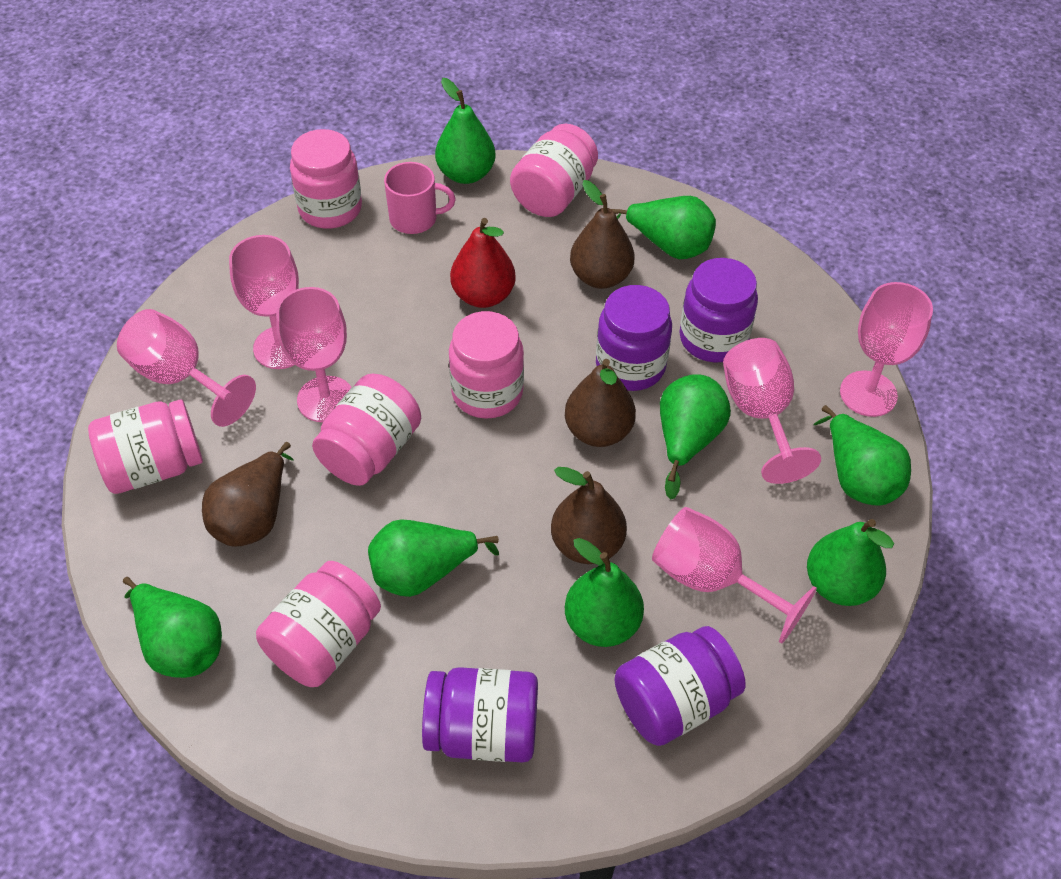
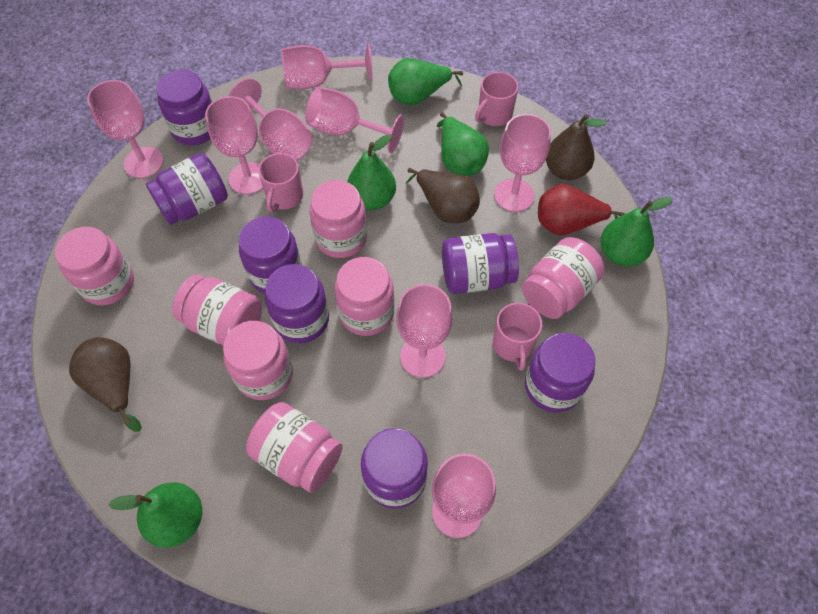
brown pear: 4 -> 3
green pear: 8 -> 5
pink goblet: 6 -> 8
pink jar: 6 -> 7
pink mug: 1 -> 3
purple jar: 4 -> 7

